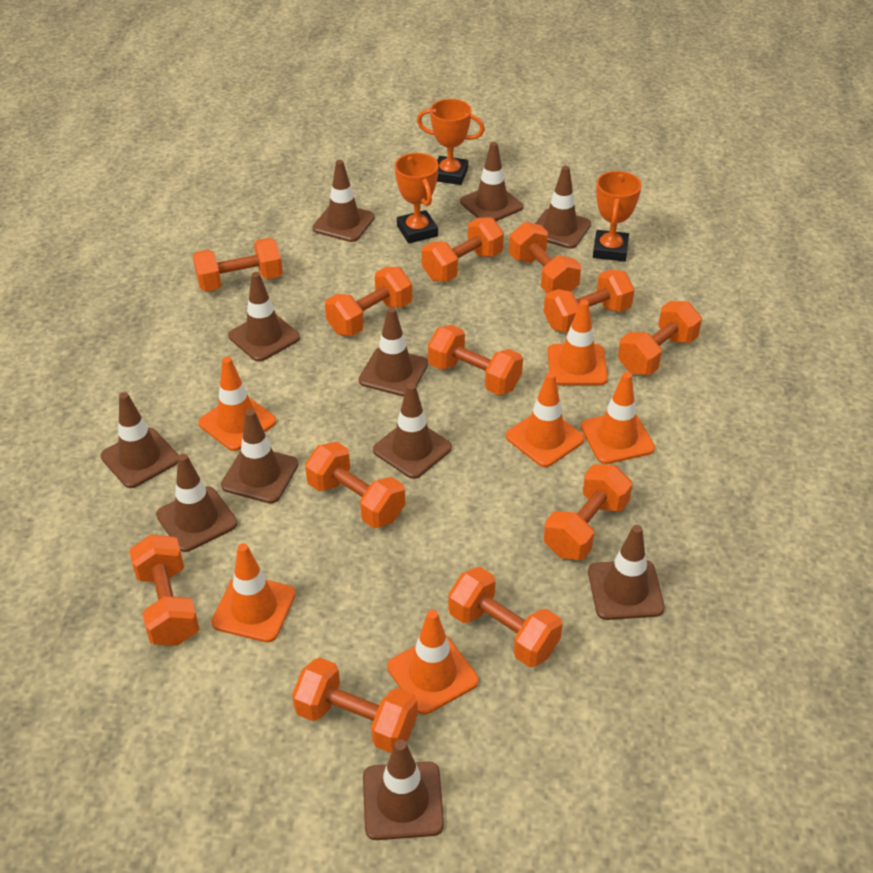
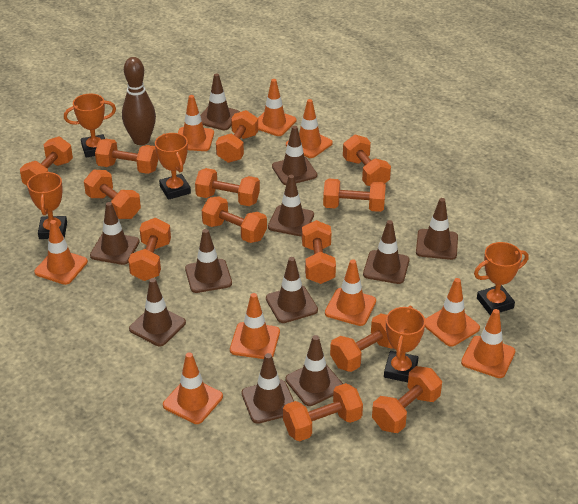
brown bowling pin: 0 -> 1
orange dumbbell: 12 -> 13
orange traffic cone: 6 -> 9
orange trophy: 3 -> 5

